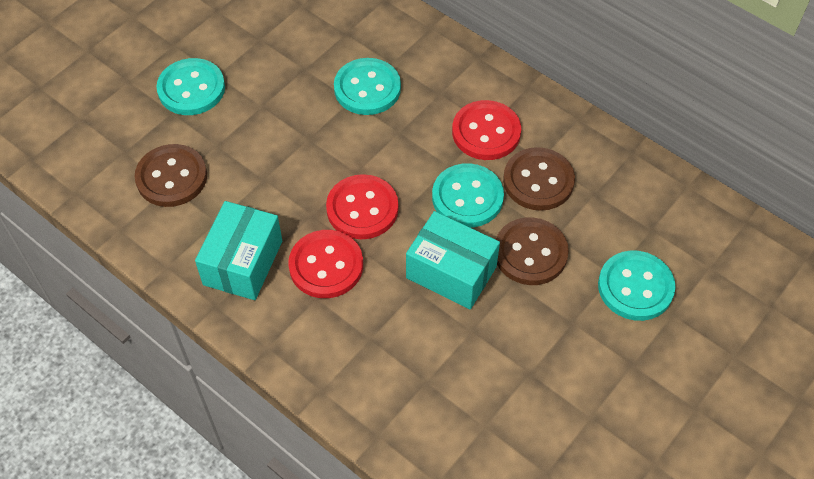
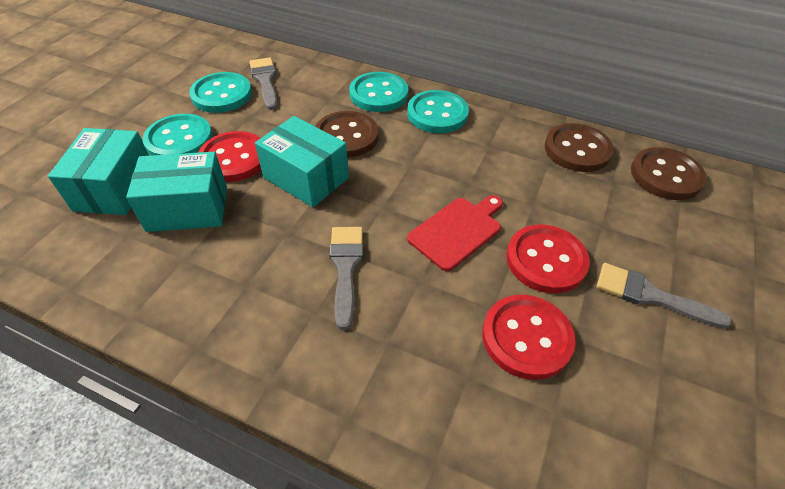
grey brush: 0 -> 3
red cutting board: 0 -> 1
turquoise box: 2 -> 3

